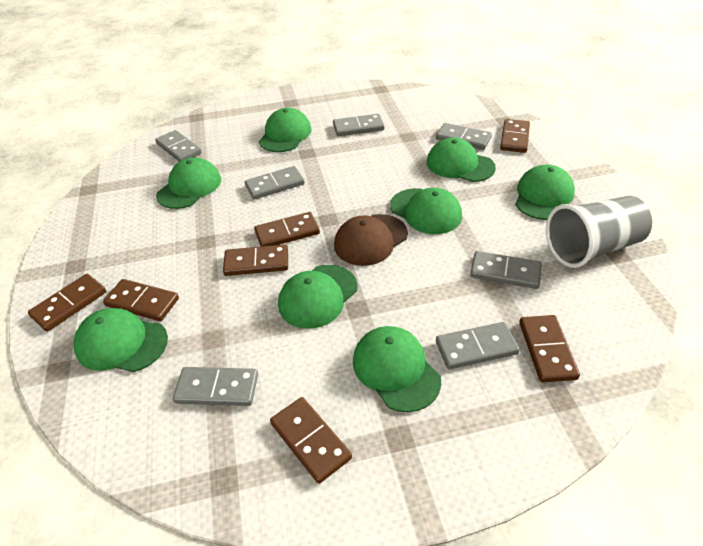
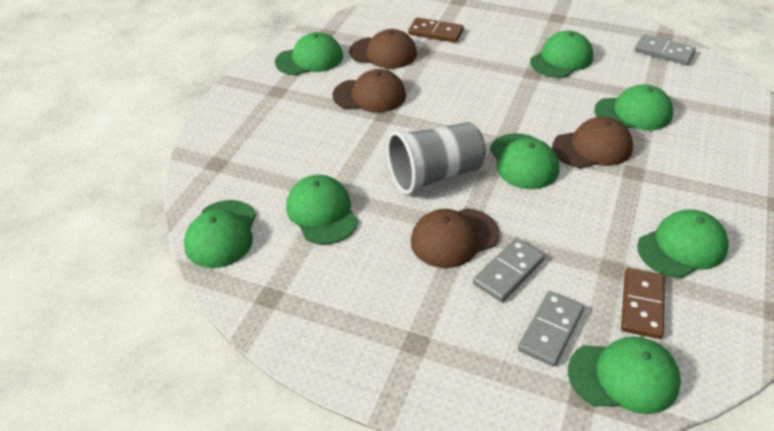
brown cap: 1 -> 4
brown domino: 7 -> 2
grey domino: 7 -> 3

